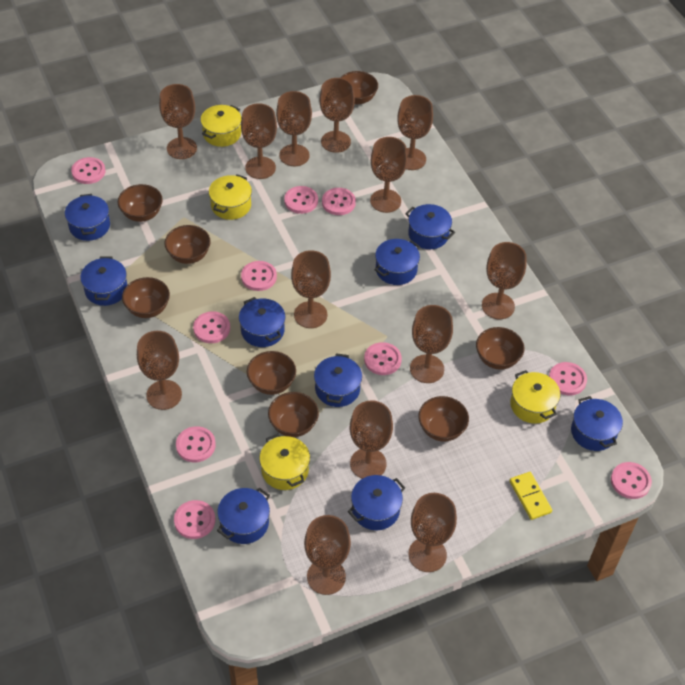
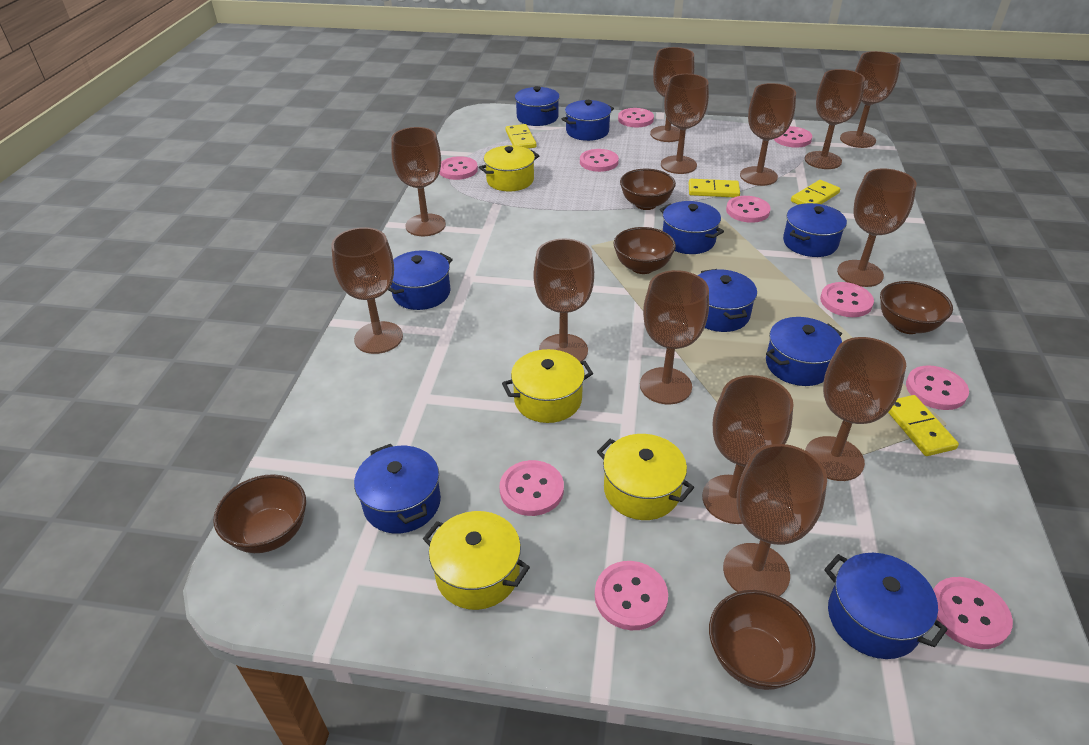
brown bowl: 8 -> 5
yellow domino: 1 -> 4

